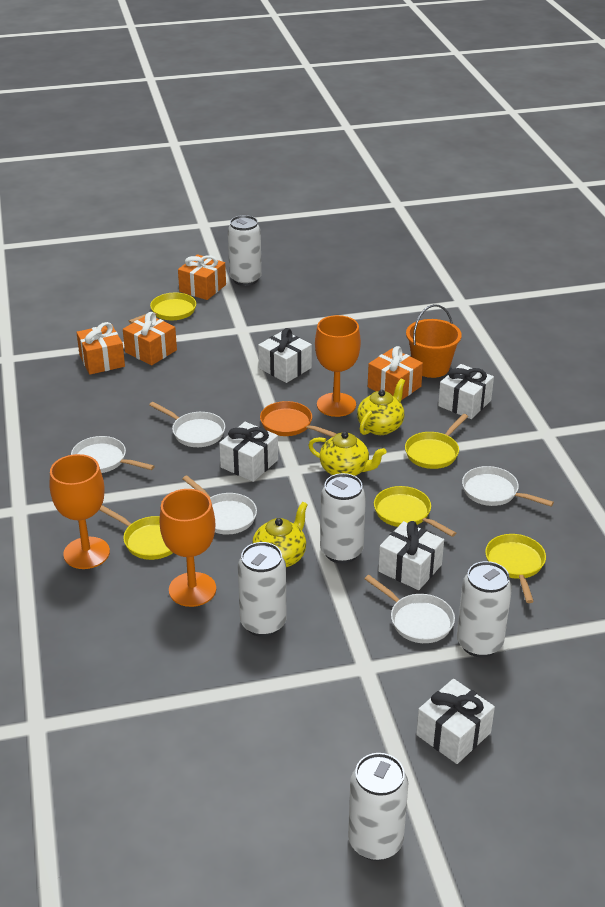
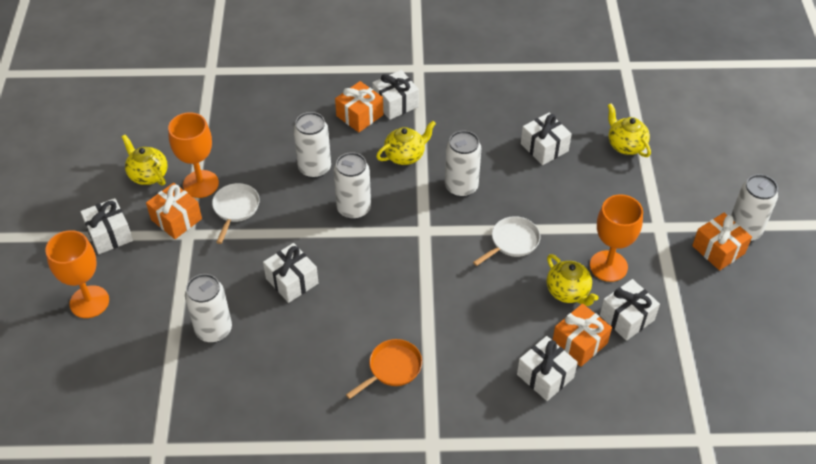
orange bucket: 1 -> 0
white gift: 5 -> 6
white pan: 5 -> 2
yellow pan: 5 -> 0
yellow teapot: 3 -> 4

